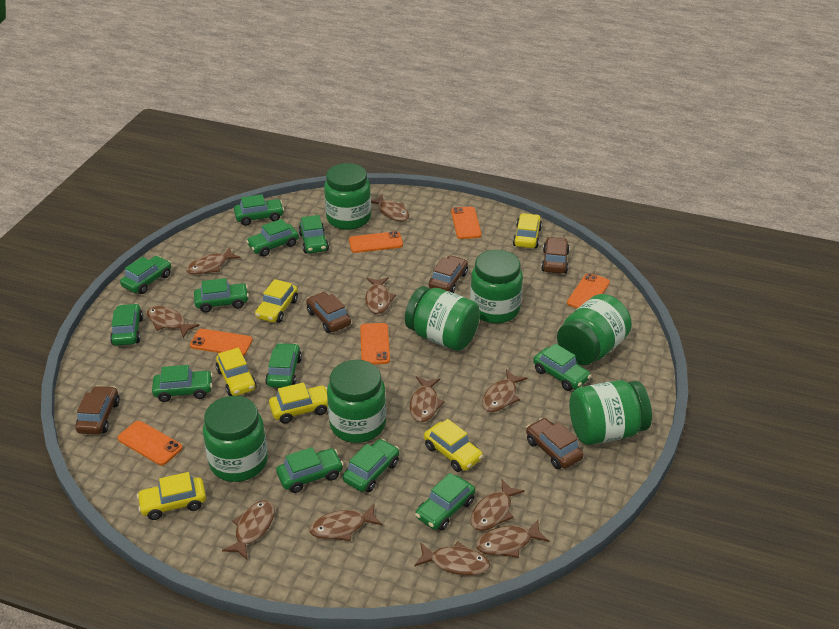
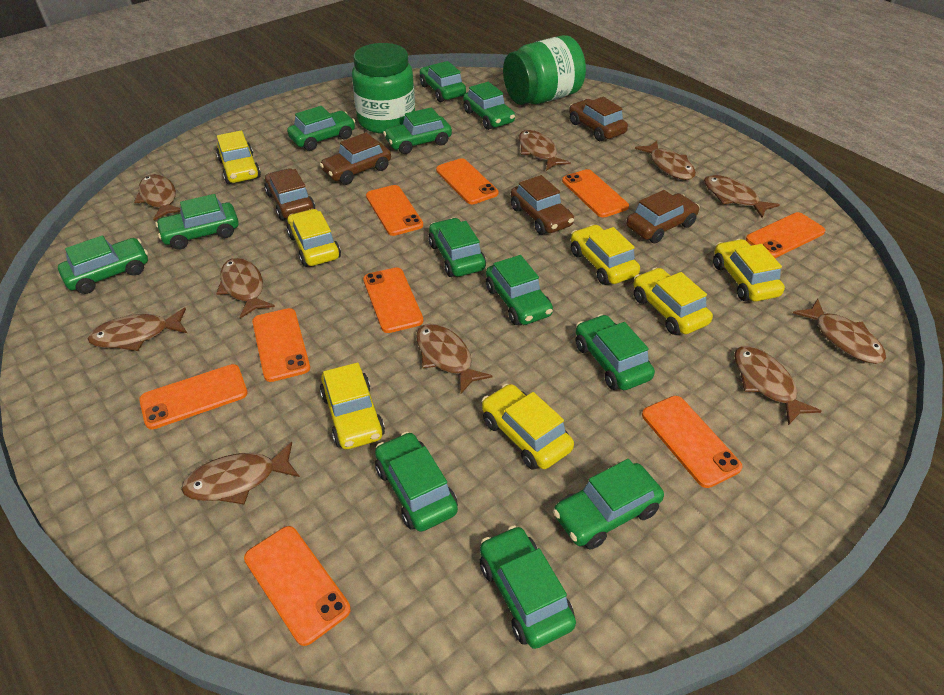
brown fish: 11 -> 10
green jar: 7 -> 2
orange phone: 6 -> 9
yellow car: 6 -> 7

